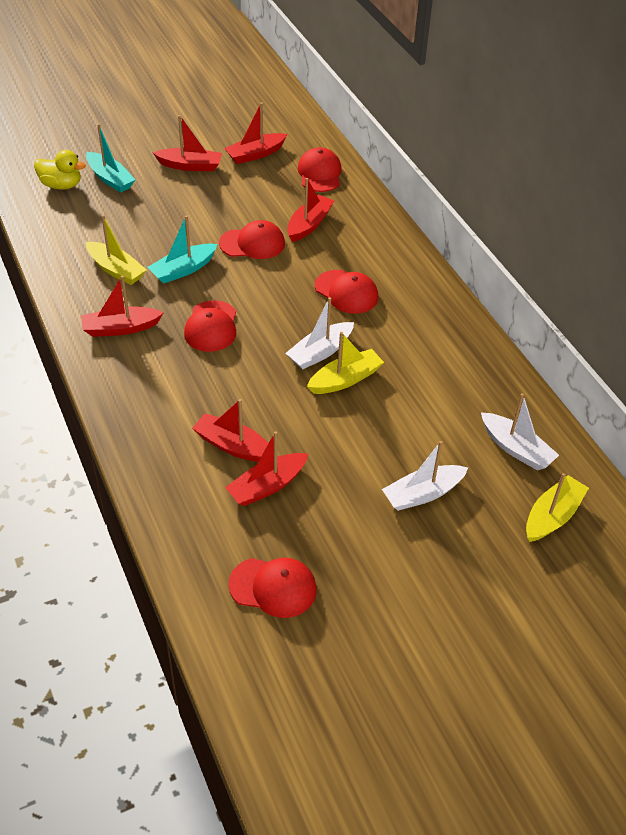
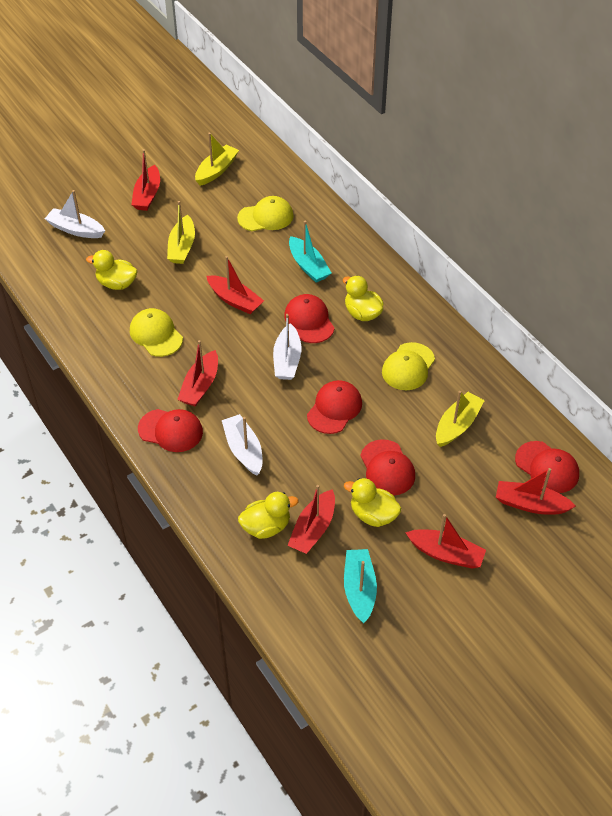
yellow cap: 0 -> 3
yellow duck: 1 -> 4

